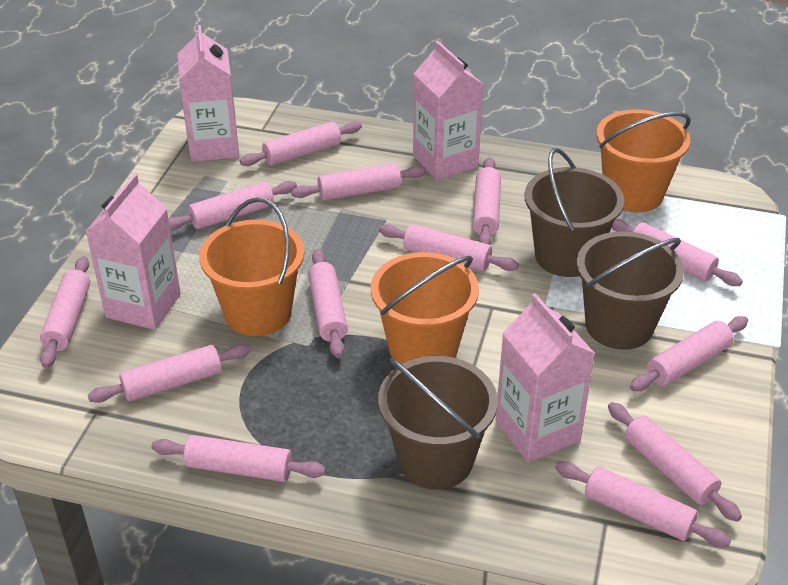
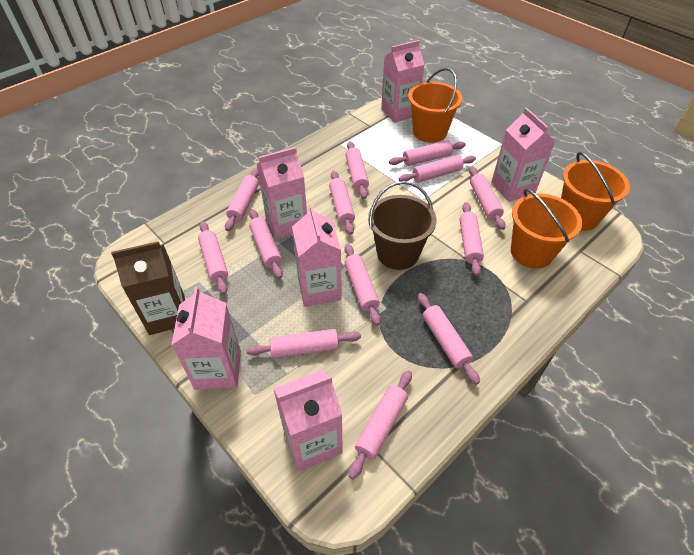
brown bucket: 3 -> 1
brown carton: 0 -> 1
pink carton: 4 -> 6

